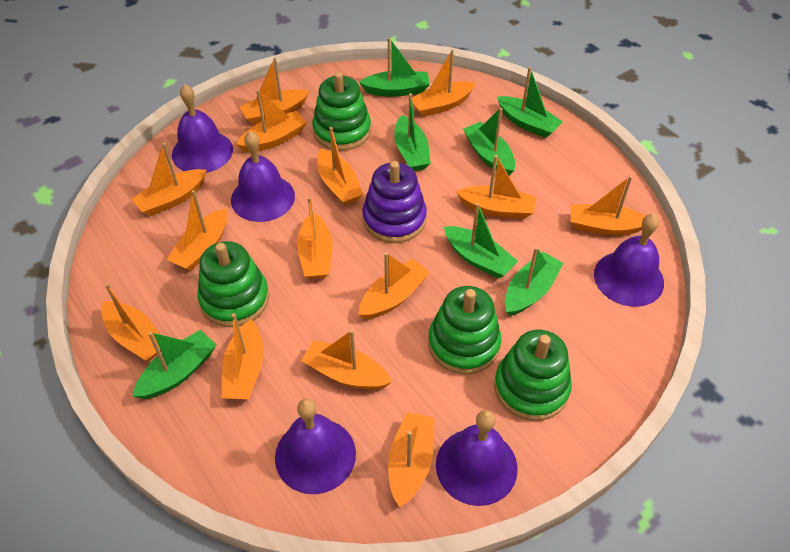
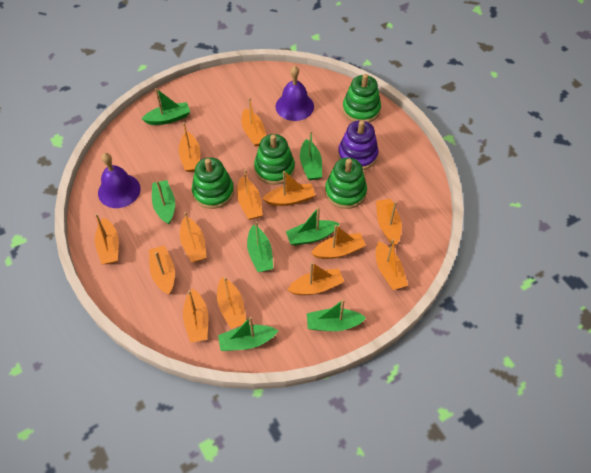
orange boat: 14 -> 13
purple bell: 5 -> 2

